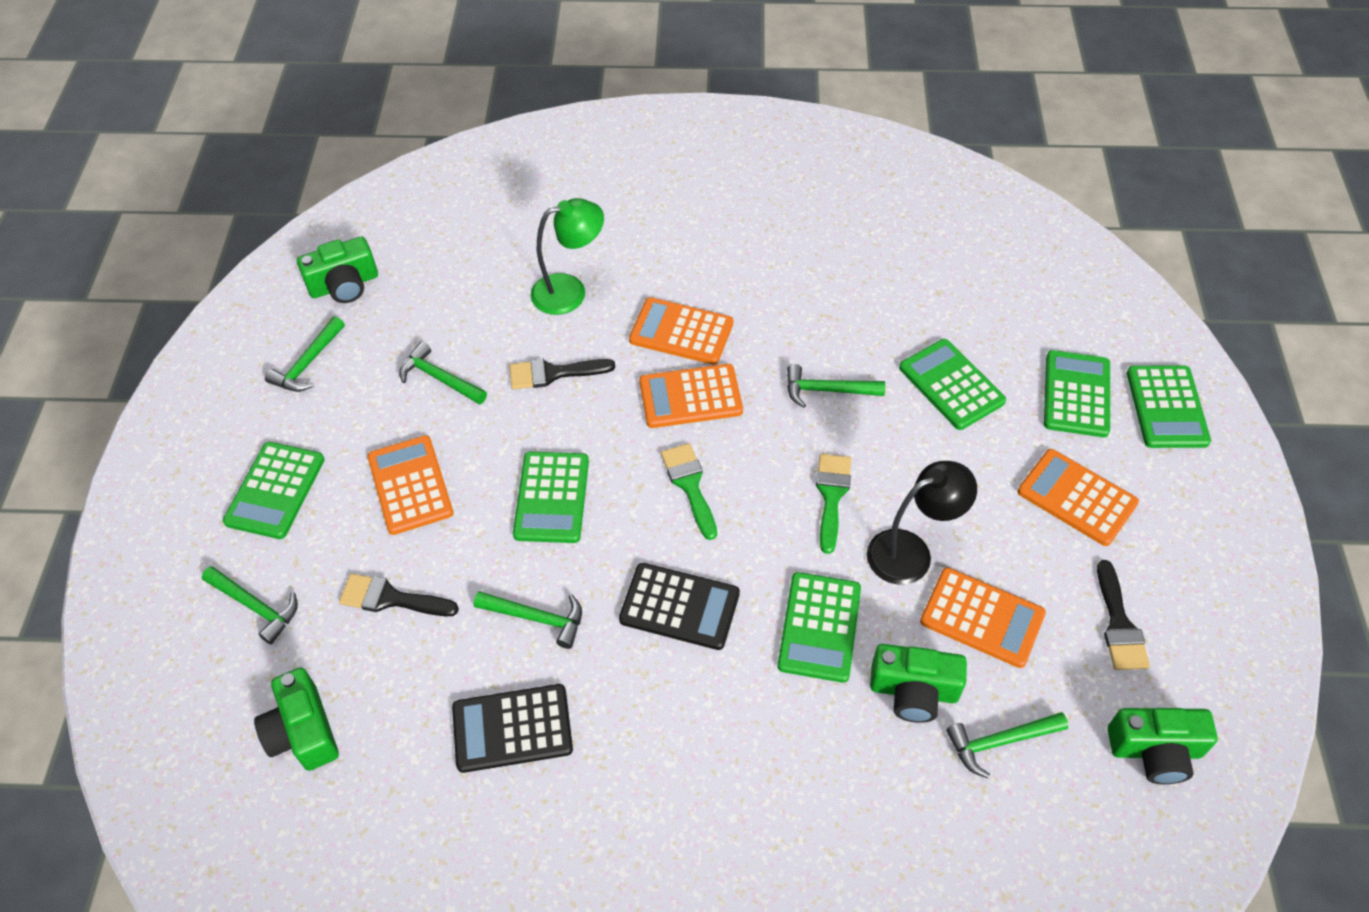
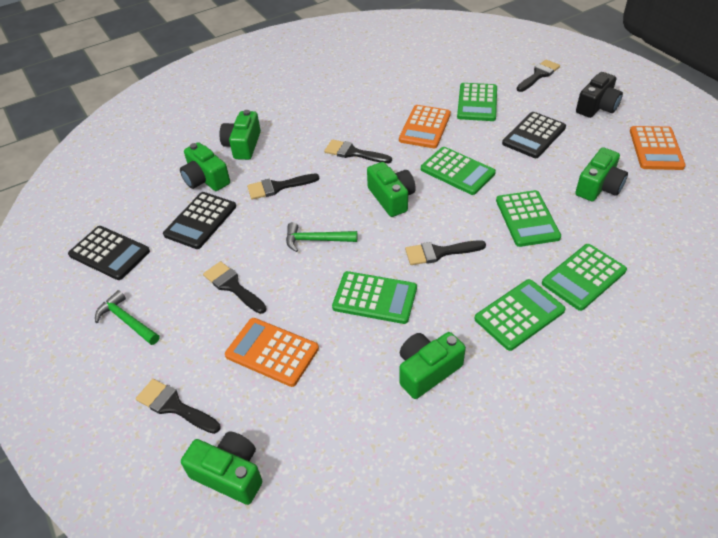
black brush: 3 -> 6
black calculator: 2 -> 3
black camera: 0 -> 1
black lamp: 1 -> 0
green brush: 2 -> 0
green camera: 4 -> 6
green hammer: 6 -> 2
green lamp: 1 -> 0
orange calculator: 5 -> 3

